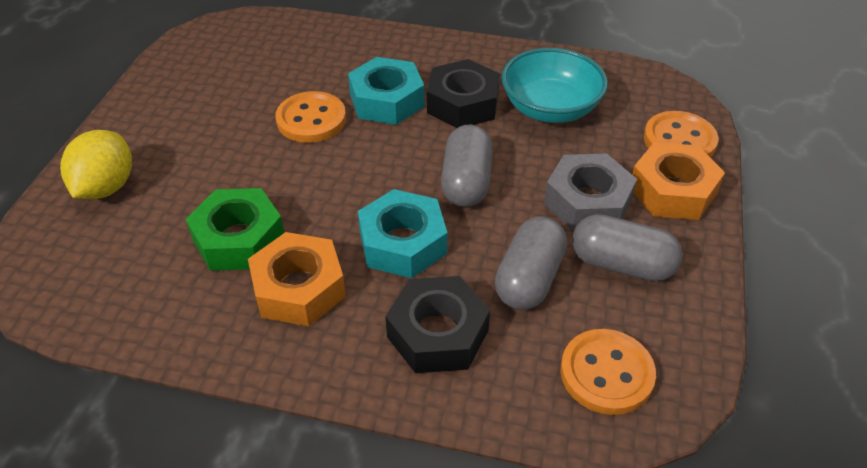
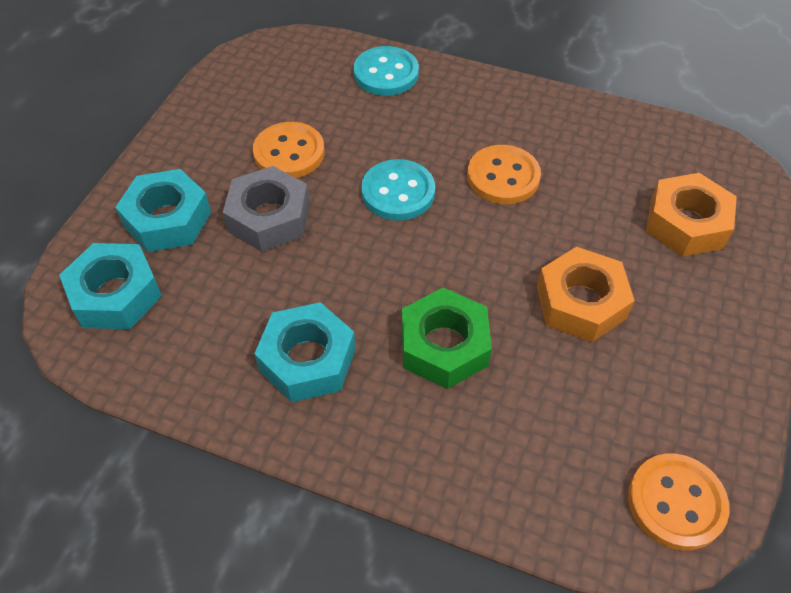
black nut: 2 -> 0
grey capsule: 3 -> 0
turquoise bowl: 1 -> 0
turquoise button: 0 -> 2
turquoise nut: 2 -> 3
yellow lemon: 1 -> 0

